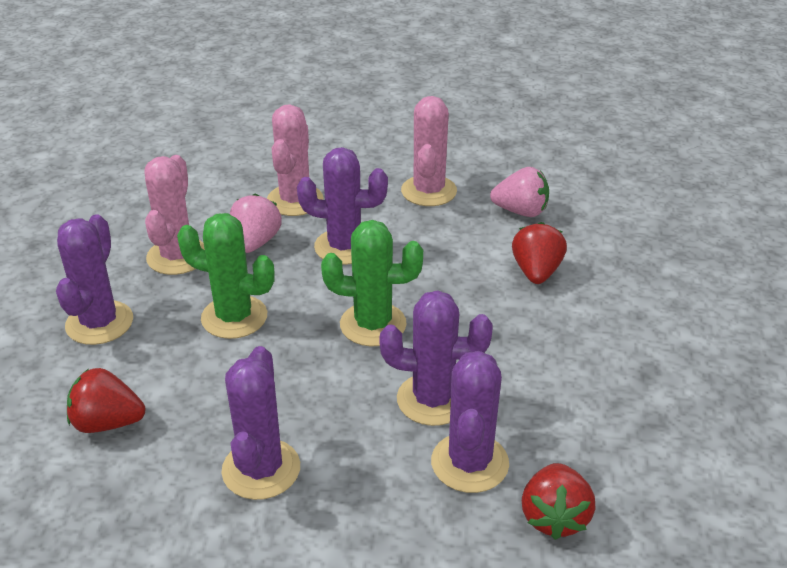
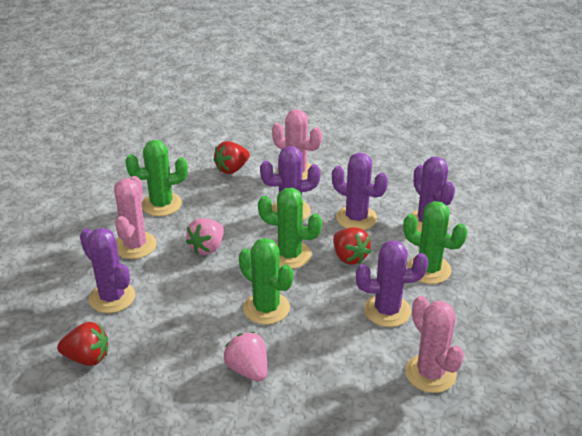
green cactus: 2 -> 4

